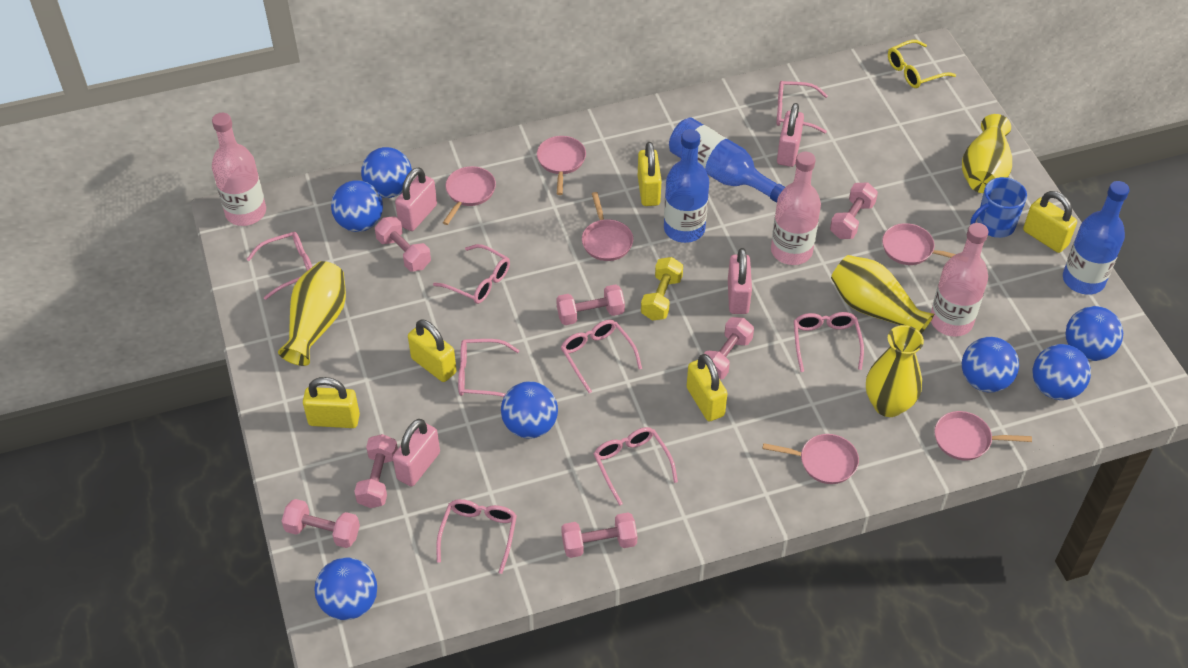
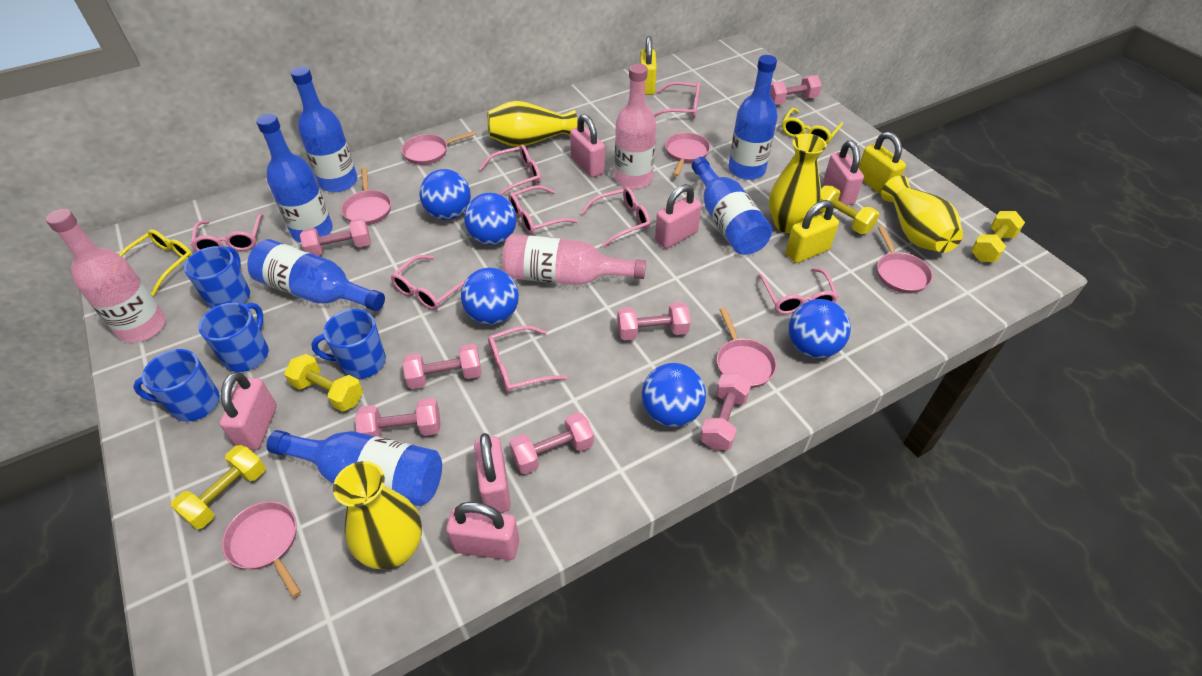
blue ball: 7 -> 5
blue bottle: 3 -> 6
blue mug: 1 -> 4
pink padlock: 4 -> 6
yellow dumbbell: 1 -> 4
yellow glasses: 1 -> 2
yellow padlock: 5 -> 3

